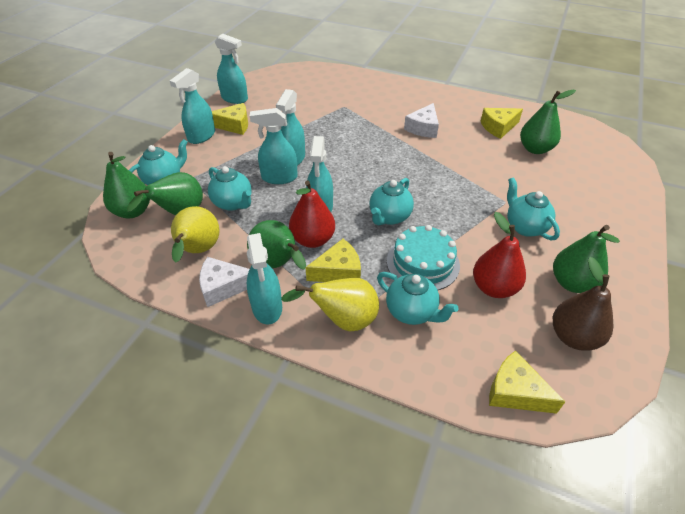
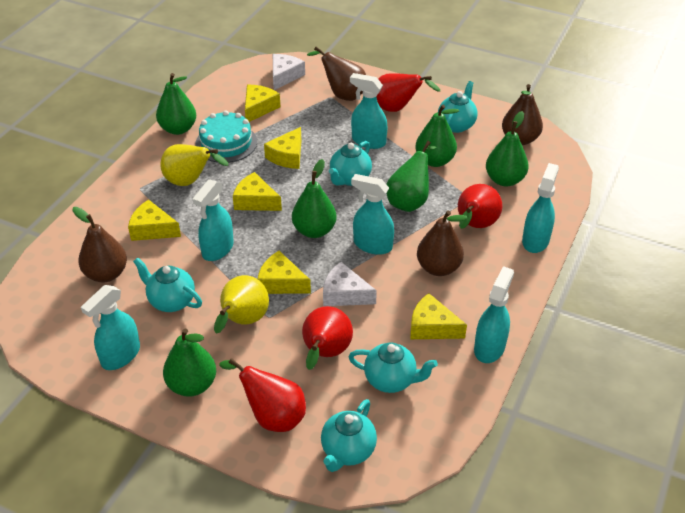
brown pear: 1 -> 4
green pear: 5 -> 6
red pear: 2 -> 4
yellow cheese: 4 -> 6

